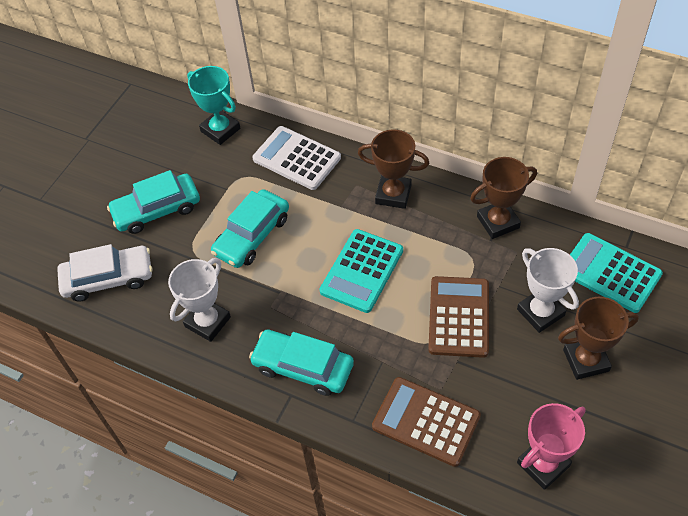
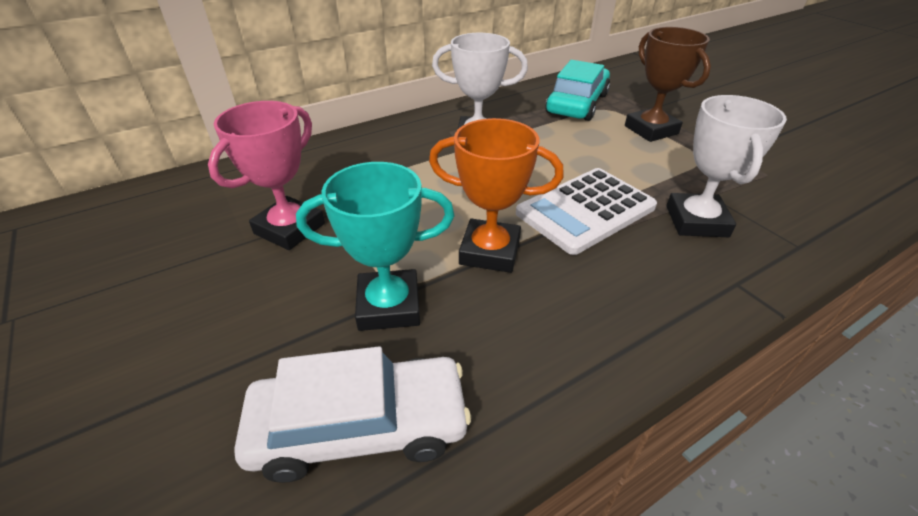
brown calculator: 2 -> 0
brown trophy: 3 -> 1
orange trophy: 0 -> 1
turquoise calculator: 2 -> 0
turquoise car: 3 -> 1

